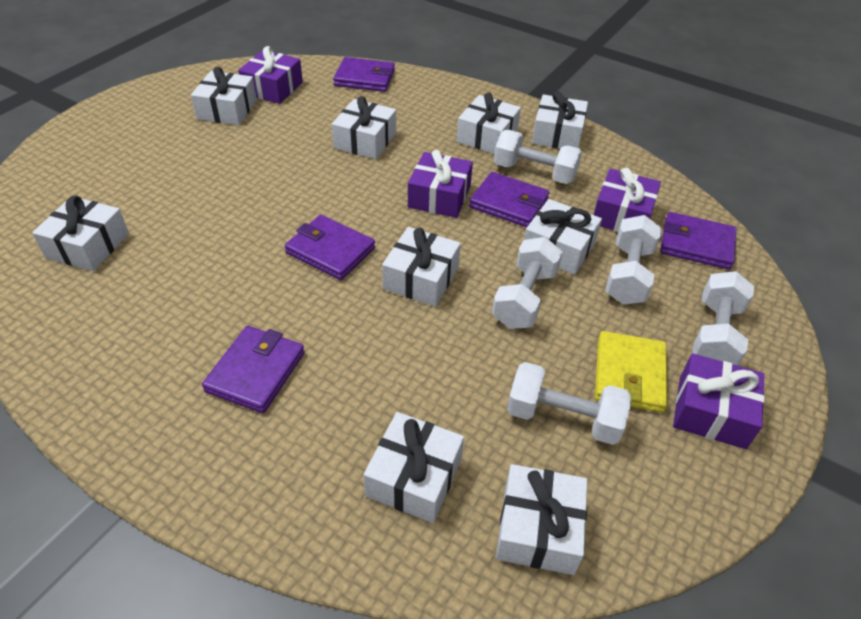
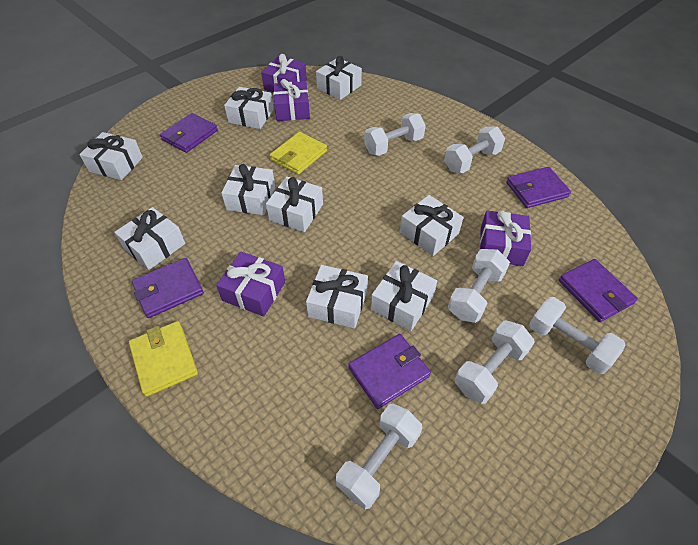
white dumbbell: 5 -> 6
yellow wallet: 1 -> 2

